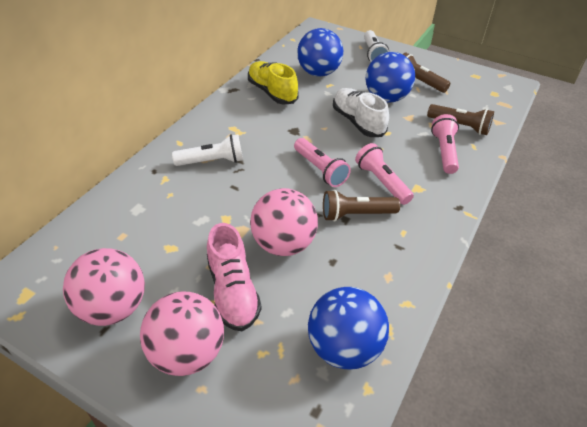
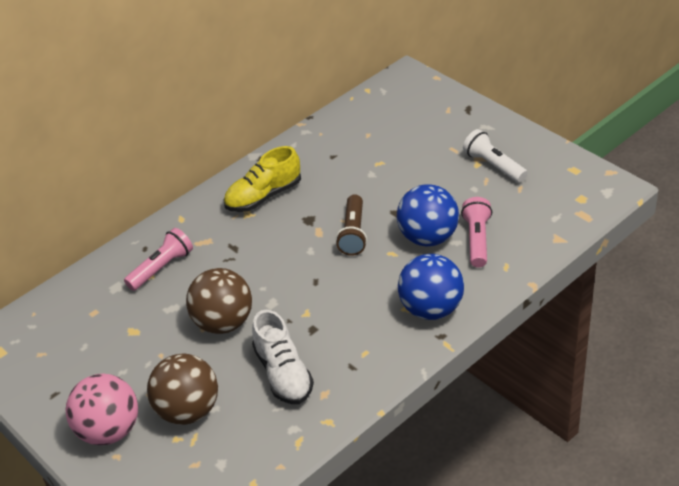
blue ball: 3 -> 2
brown ball: 0 -> 2
brown flashlight: 3 -> 1
pink ball: 3 -> 1
pink flashlight: 3 -> 2
pink shoe: 1 -> 0
white flashlight: 2 -> 1

